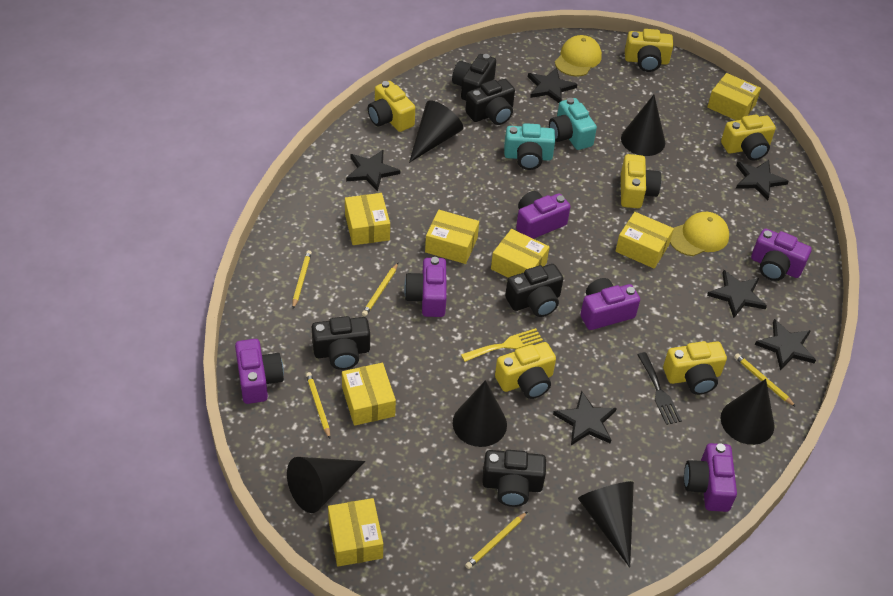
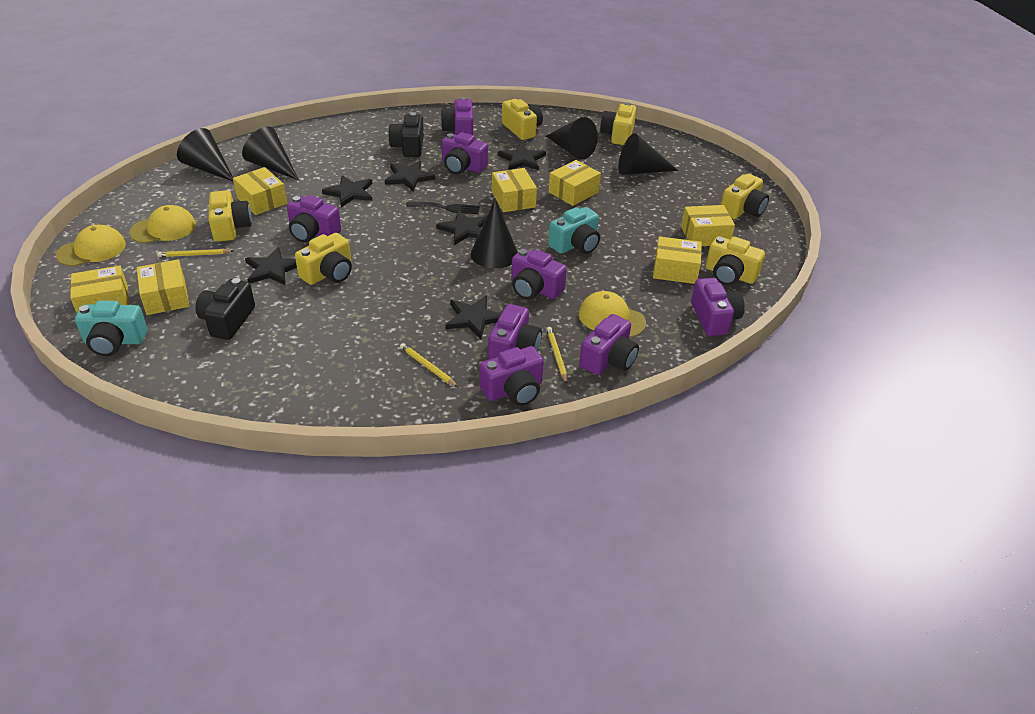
black camera: 5 -> 2
black cone: 6 -> 5
purple camera: 6 -> 8
yellow cap: 2 -> 3
yellow fork: 1 -> 0
yellow pencil: 5 -> 3

